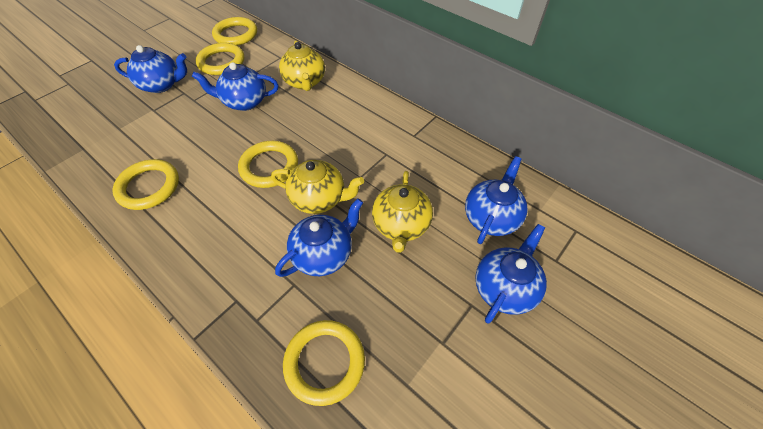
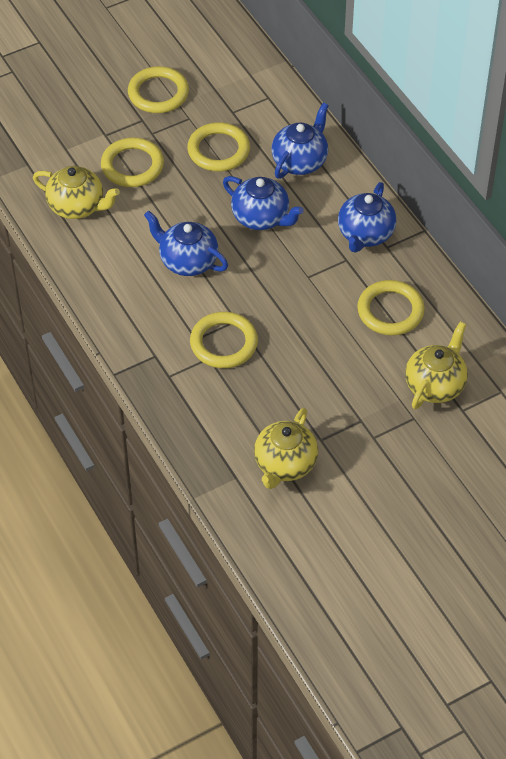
blue teapot: 5 -> 4

